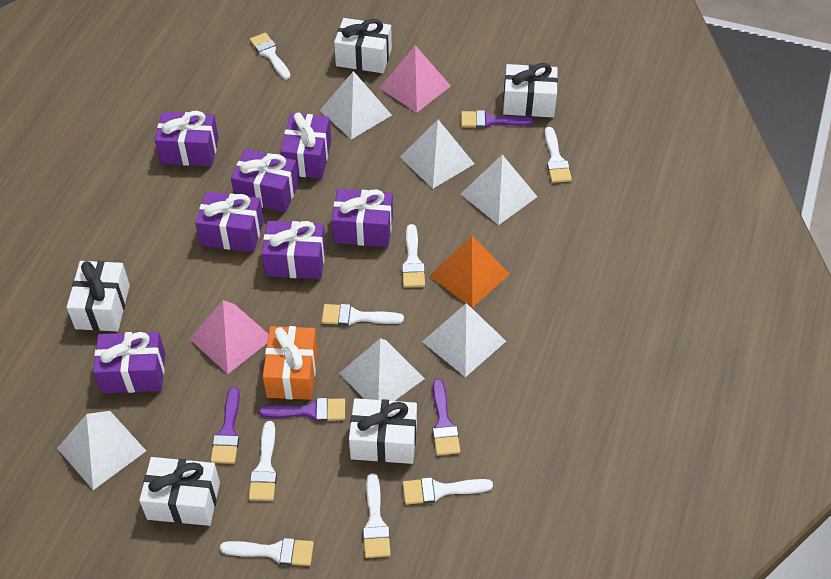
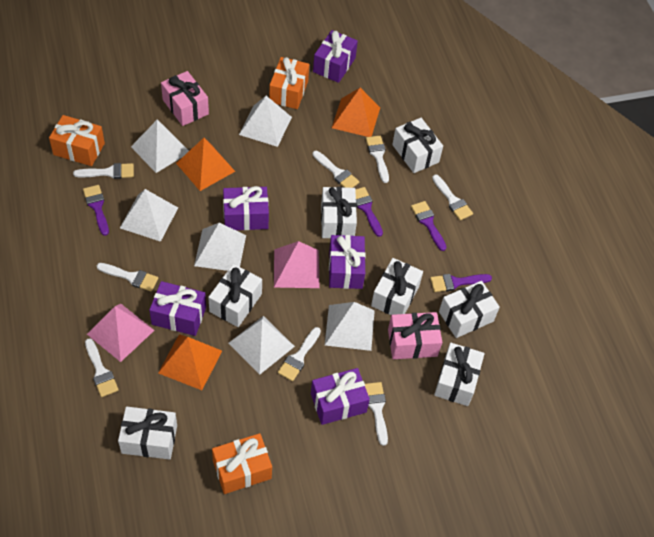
orange gift: 1 -> 3
orange pyramid: 1 -> 3
pink gift: 0 -> 2
purple gift: 7 -> 5
white gift: 5 -> 7

